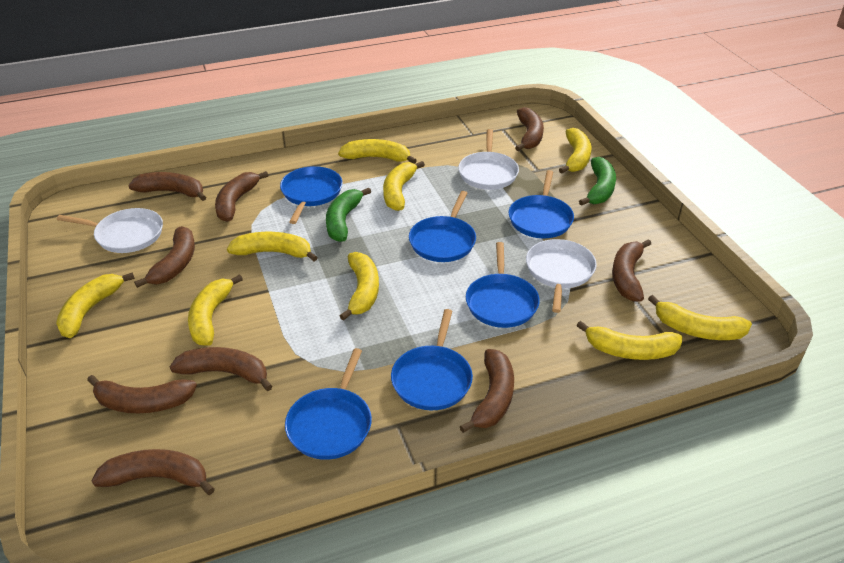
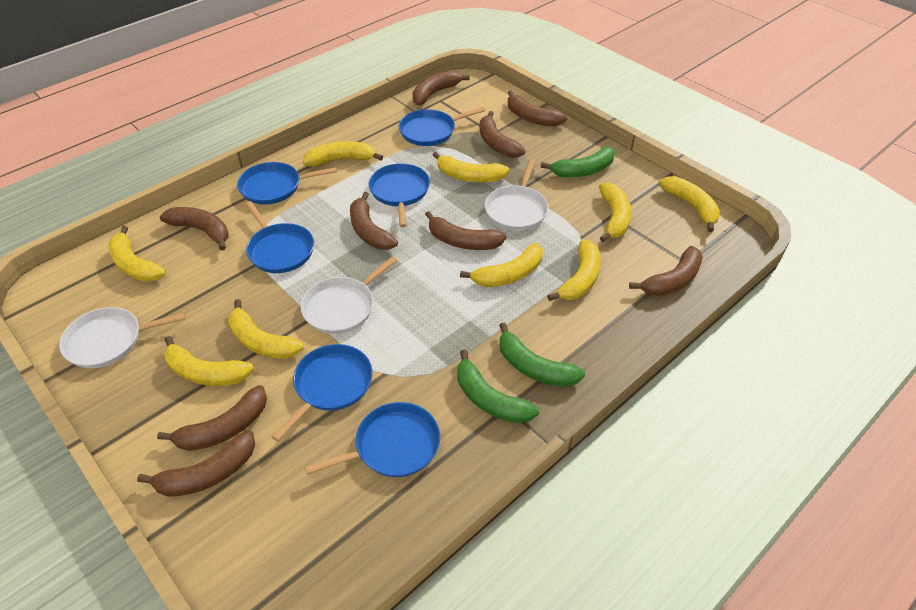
green banana: 2 -> 3

